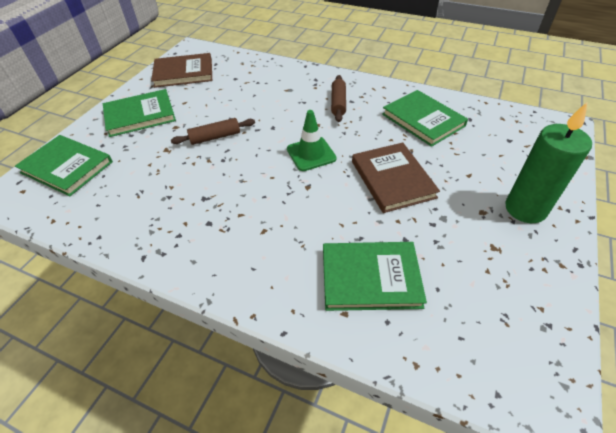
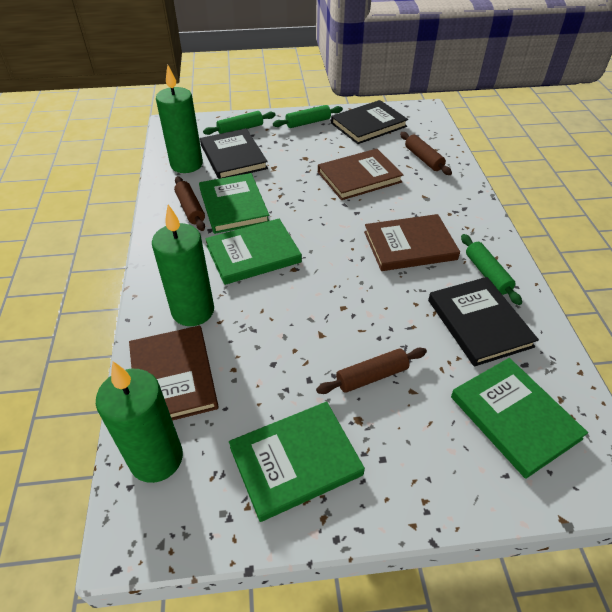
black book: 0 -> 3
brown book: 2 -> 3
brown rolling pin: 2 -> 3
green candle: 1 -> 3
green rolling pin: 0 -> 3
green traffic cone: 1 -> 0

